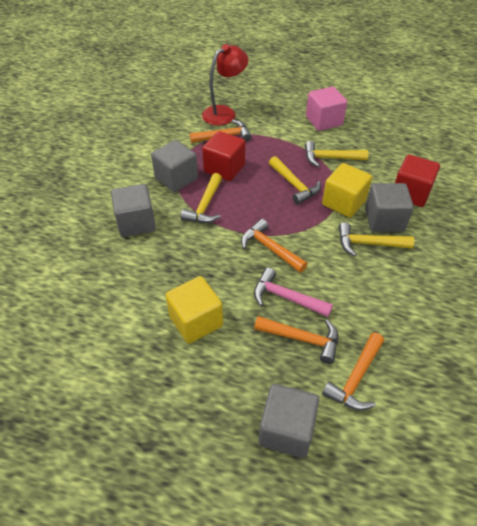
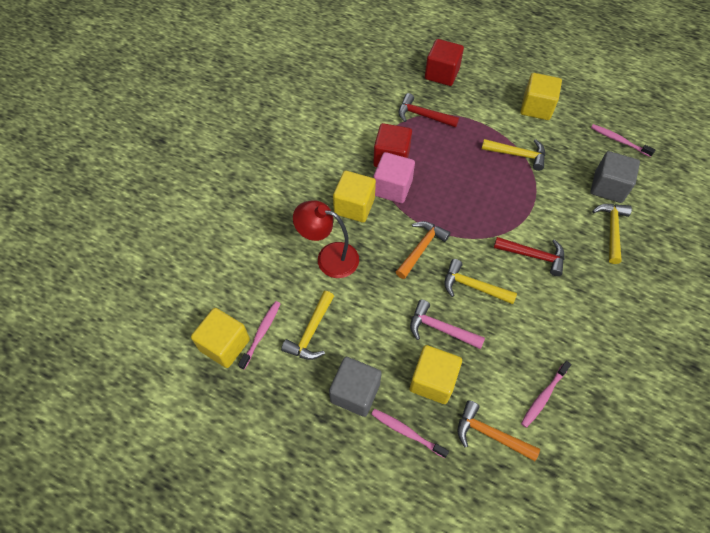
grey cube: 4 -> 2
orange hammer: 4 -> 2
pink toothbrush: 0 -> 4
red hammer: 0 -> 2
yellow cube: 2 -> 4

